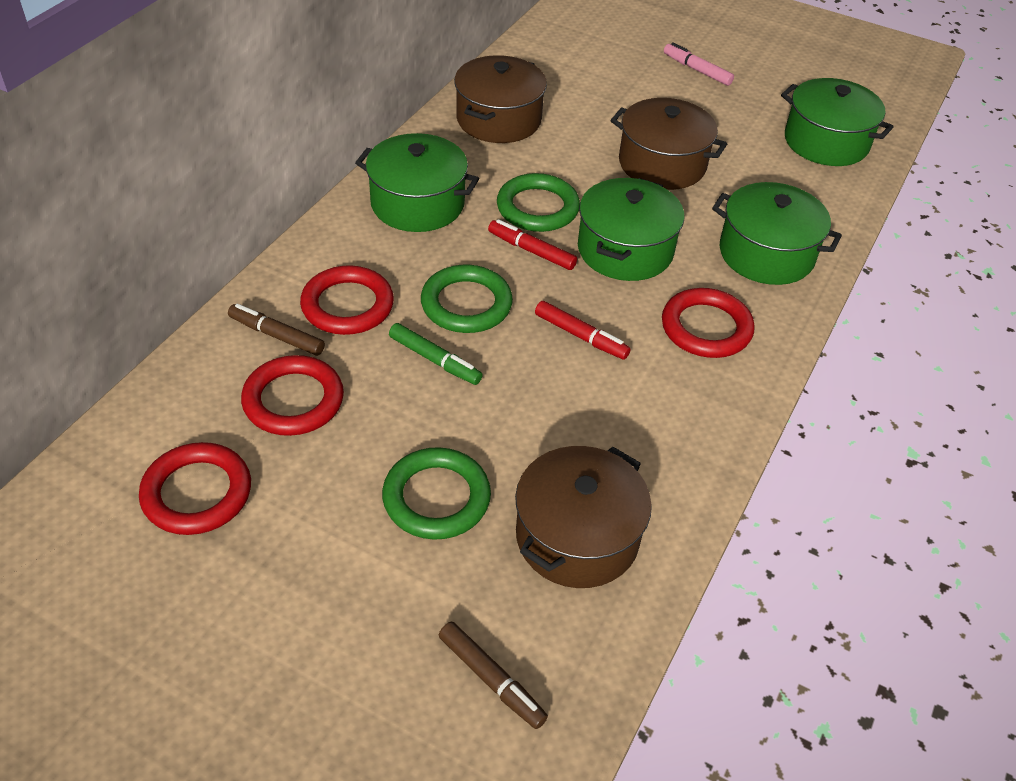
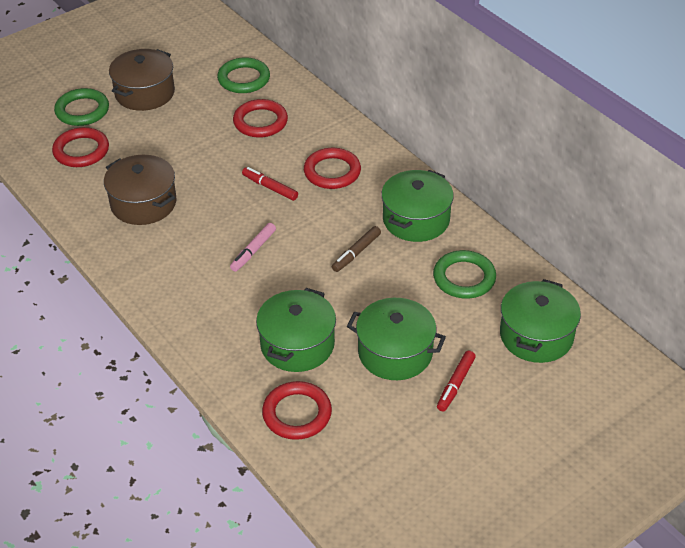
brown marker: 2 -> 1
brown pot: 3 -> 2
green marker: 1 -> 0

